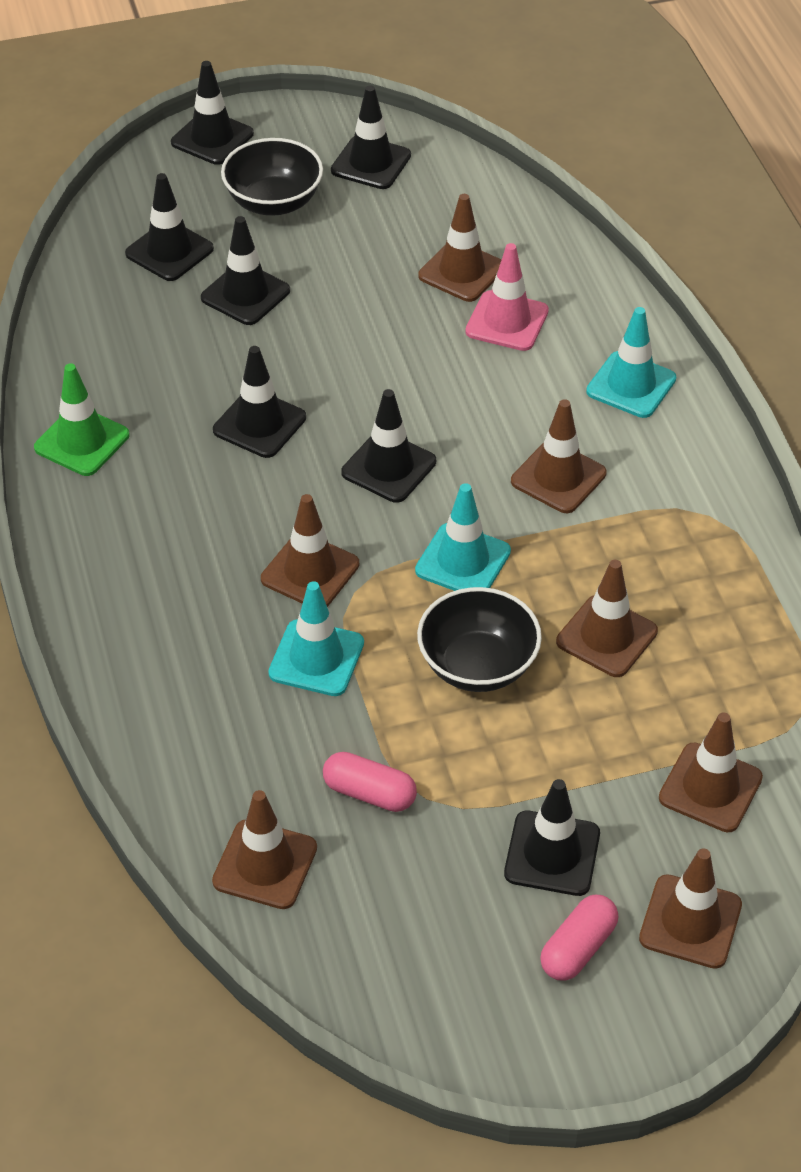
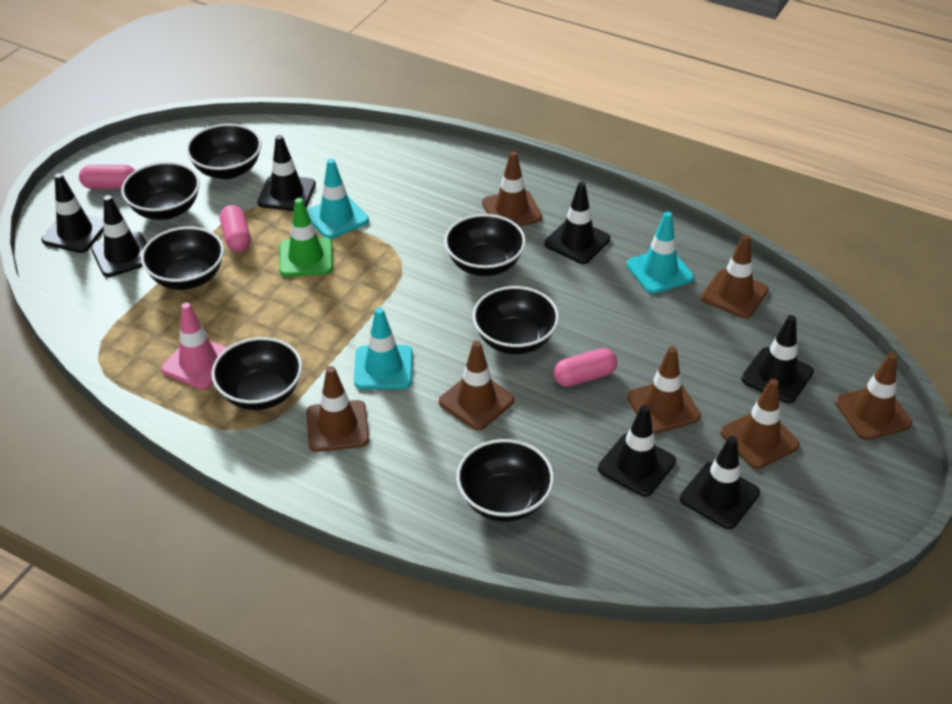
black bowl: 2 -> 7
pink capsule: 2 -> 3

